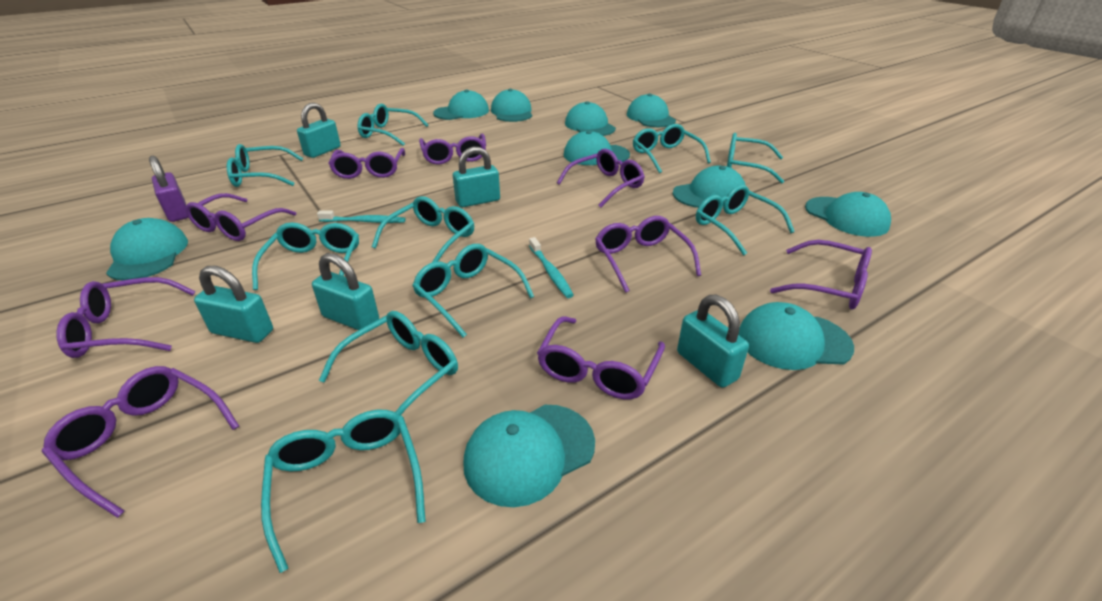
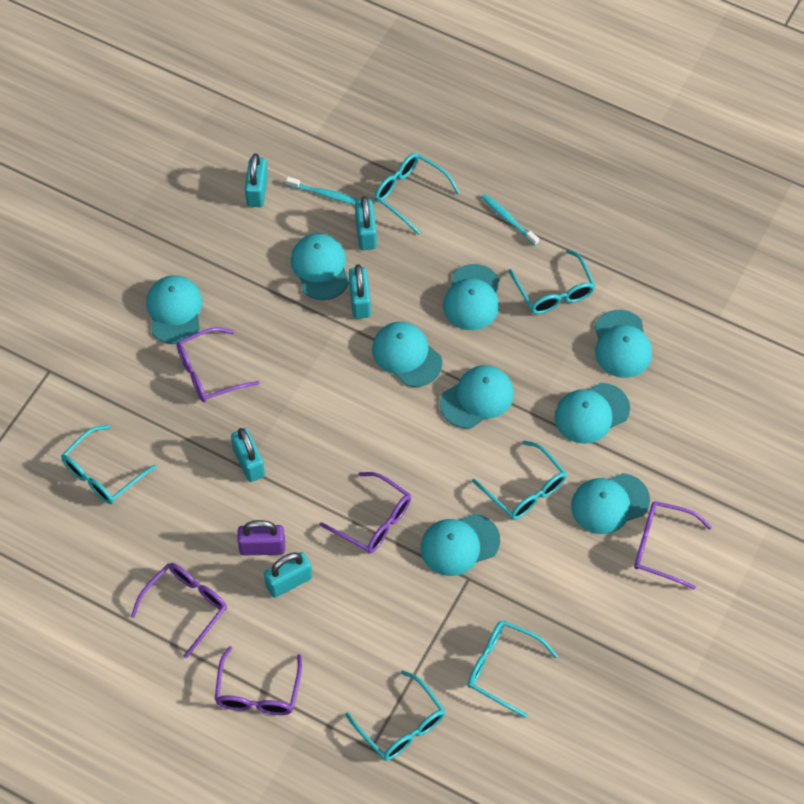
purple glasses: 9 -> 5
turquoise cap: 10 -> 9
turquoise glasses: 10 -> 6

